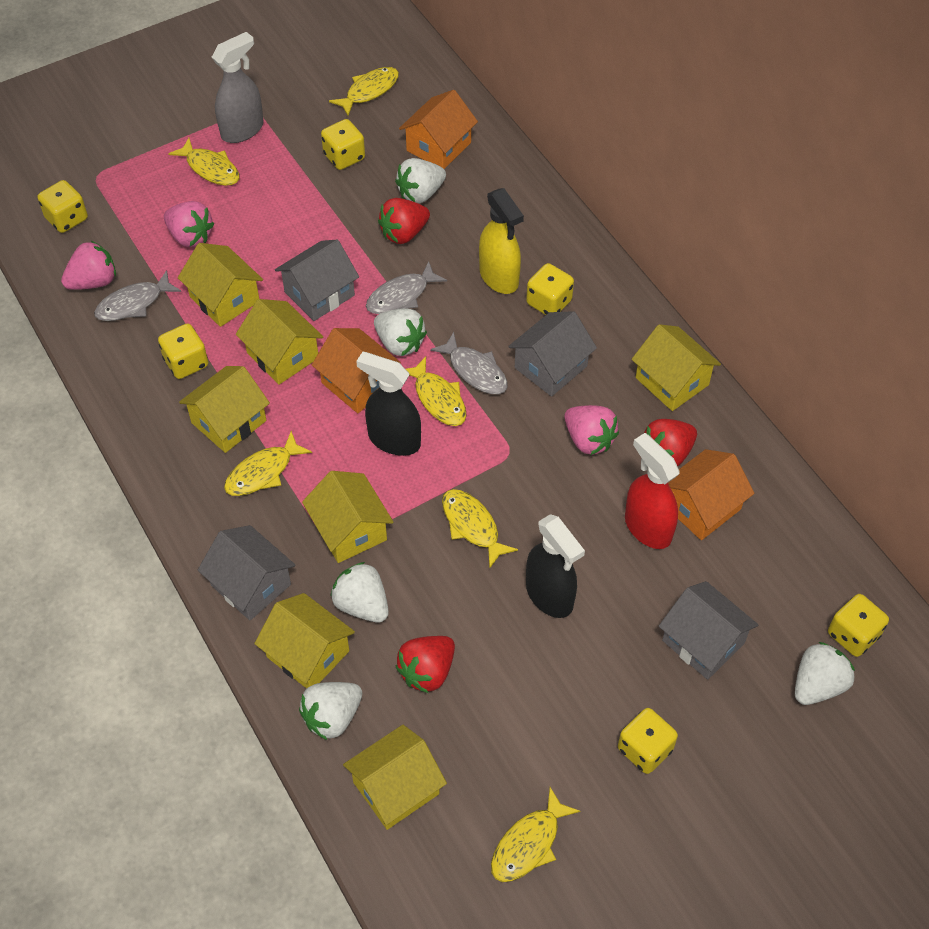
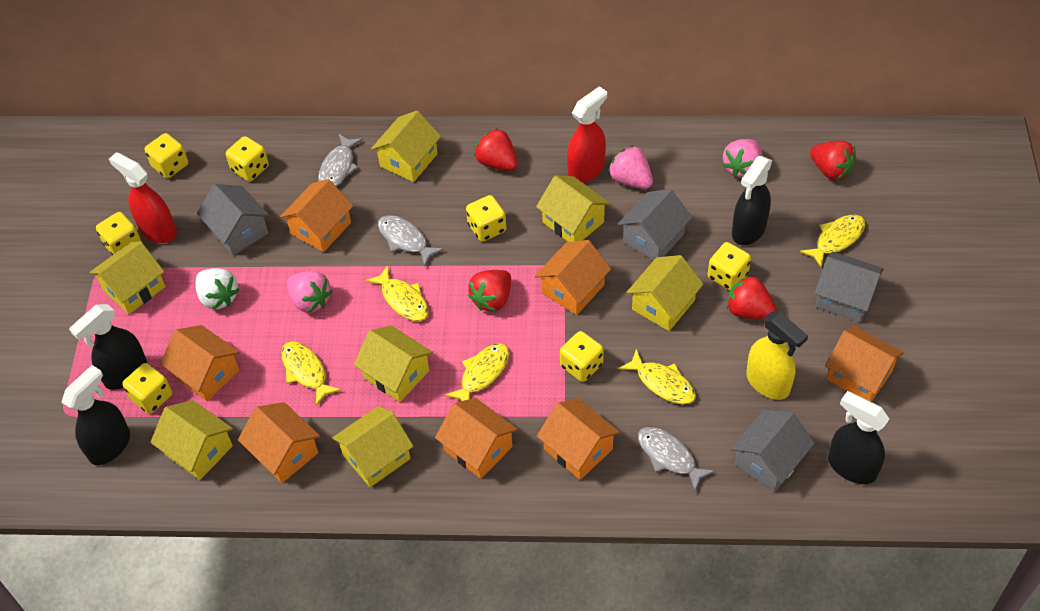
black spray bottle: 2 -> 4
grey spray bottle: 1 -> 0
orange house: 3 -> 7
red spray bottle: 1 -> 2
red strawberry: 3 -> 4
white strawberry: 5 -> 1
yellow dice: 6 -> 7
yellow fish: 6 -> 5

